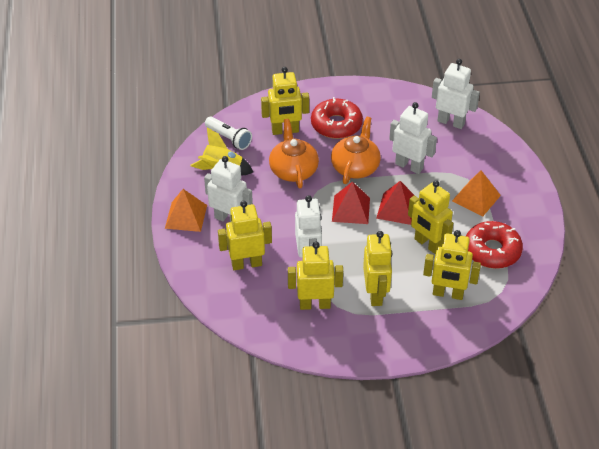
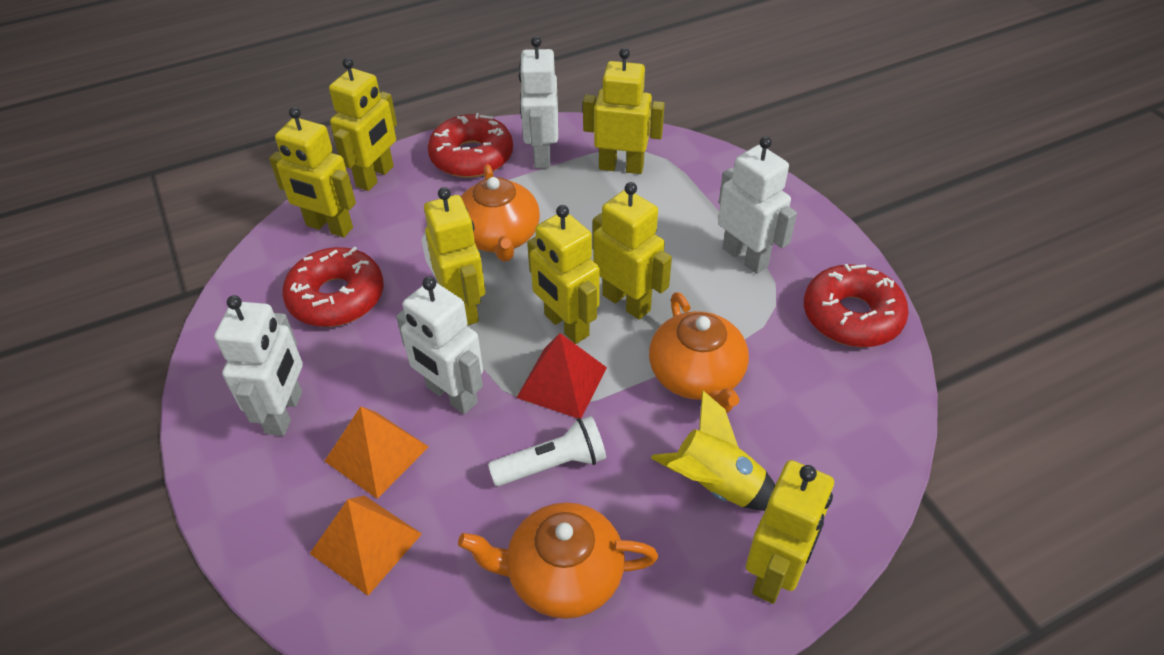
orange teapot: 2 -> 3
red donut: 2 -> 3
red pyramid: 2 -> 1
yellow robot: 6 -> 7

